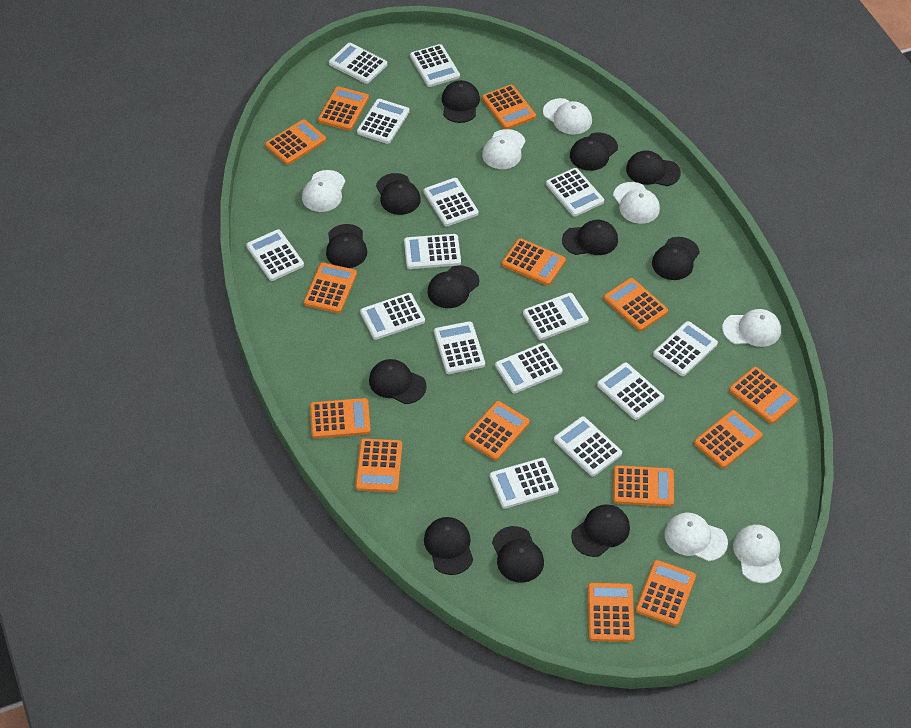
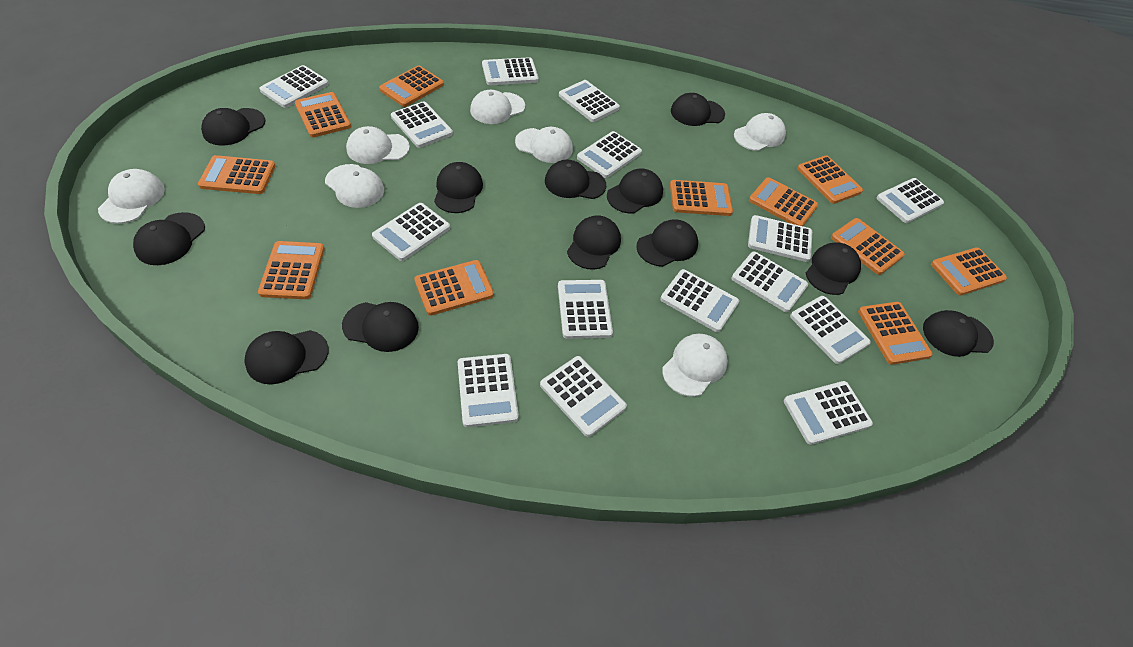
orange calculator: 14 -> 11

